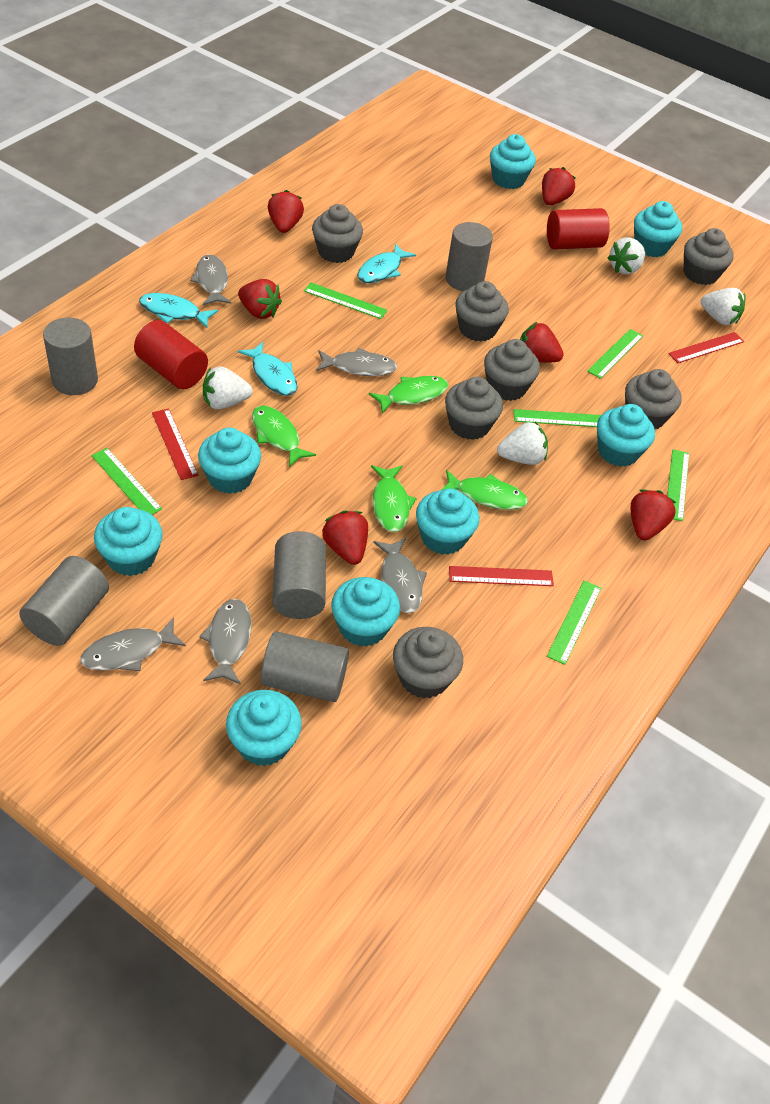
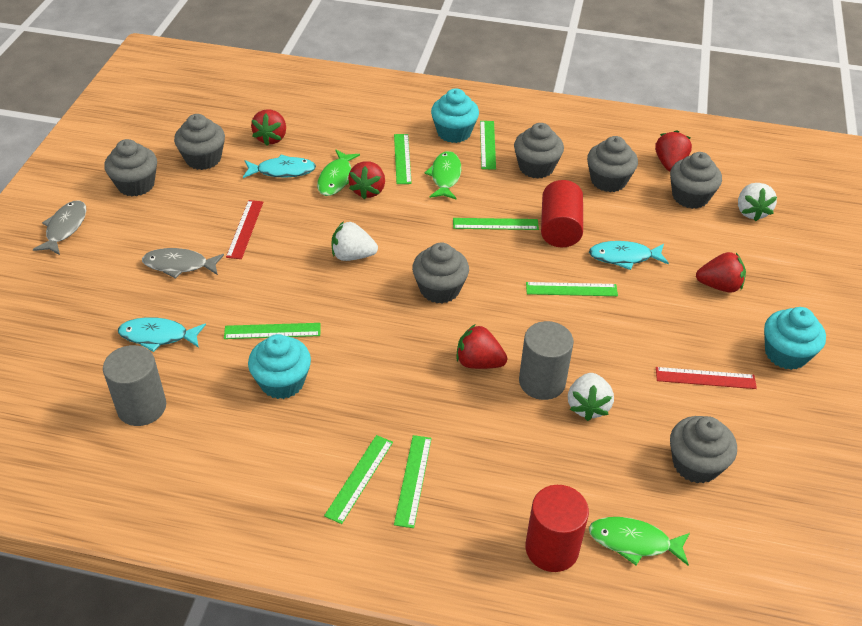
green fish: 4 -> 3
green ruler: 6 -> 7
grey cylinder: 5 -> 2
grey fish: 5 -> 2
red ruler: 3 -> 2
red strawberry: 6 -> 5
turquoise cupcake: 8 -> 3
white strawberry: 4 -> 3

